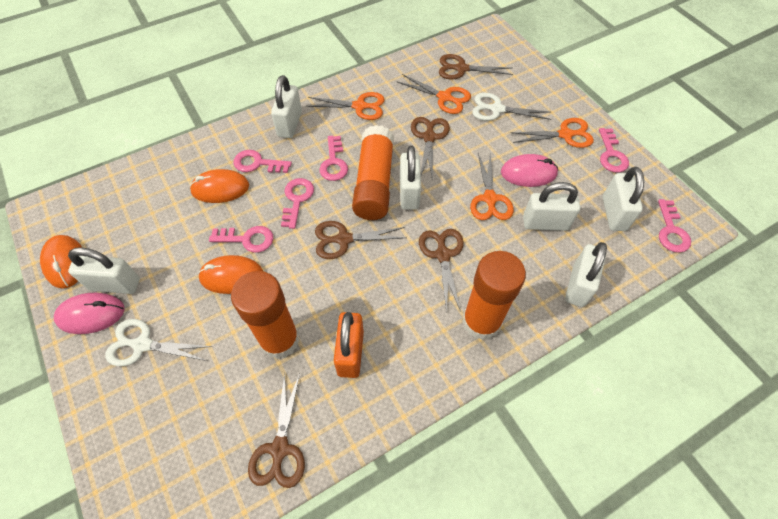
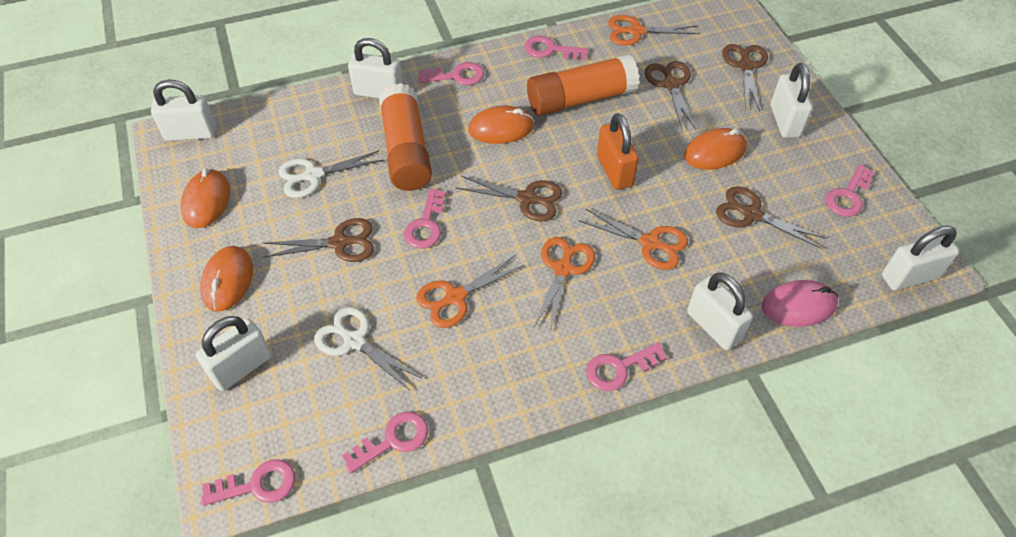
orange glue stick: 3 -> 2
orange mouse: 3 -> 4
pink key: 6 -> 7
pink mouse: 2 -> 1

